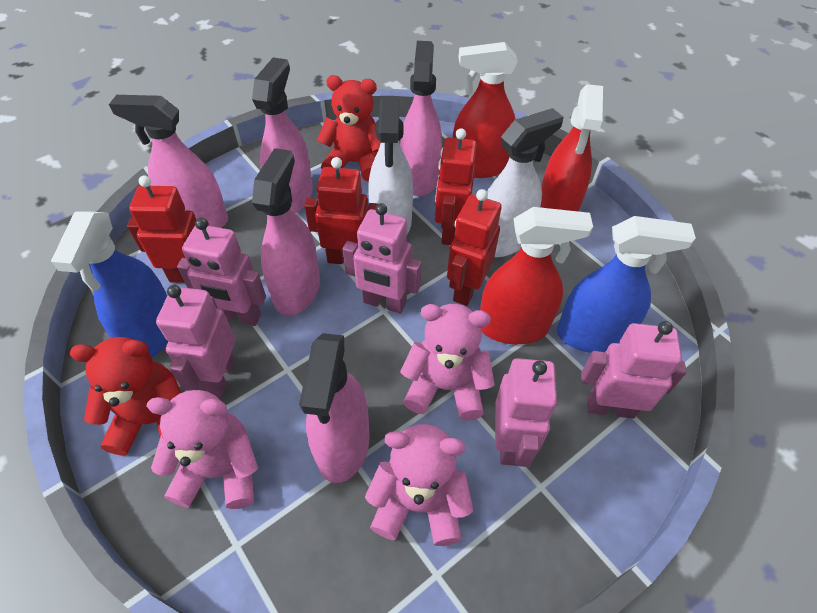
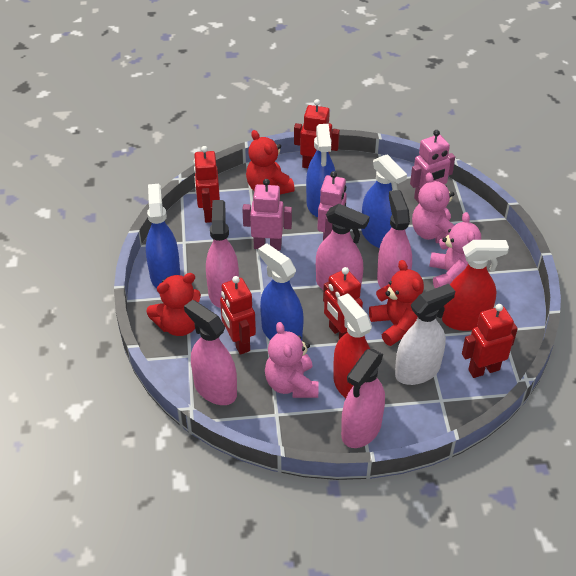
blue spray bottle: 2 -> 4
pink robot: 5 -> 3
red robot: 4 -> 5
red spray bottle: 3 -> 2
red teddy bear: 2 -> 3
white spray bottle: 2 -> 1

